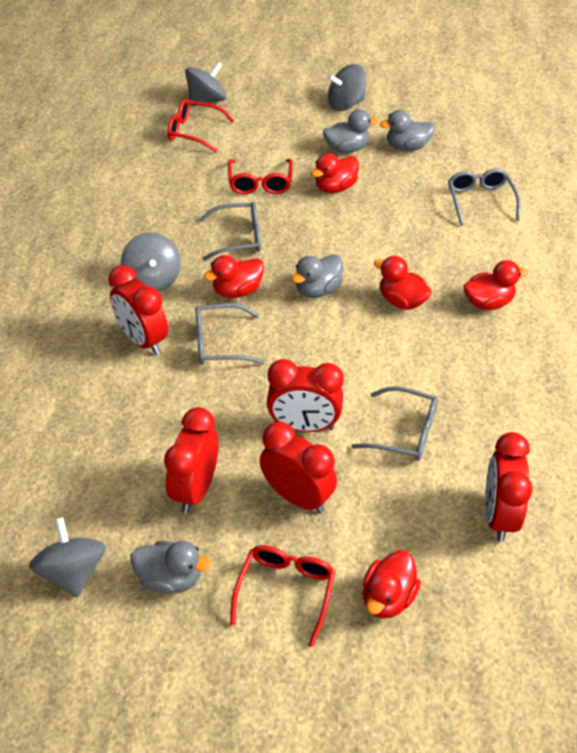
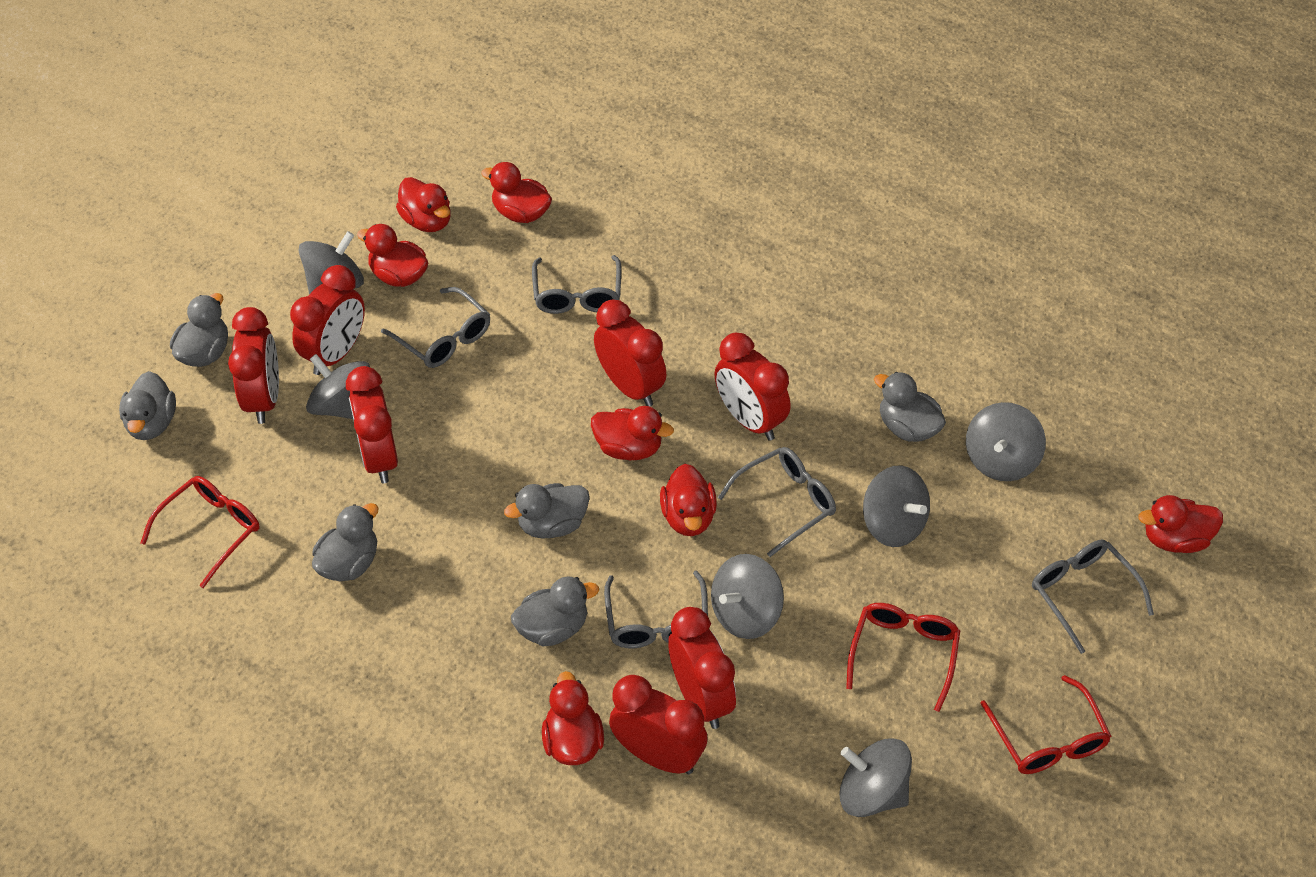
grey duck: 4 -> 6
grey glasses: 4 -> 5
grey spinning top: 4 -> 6
red clock: 5 -> 7
red duck: 5 -> 7

